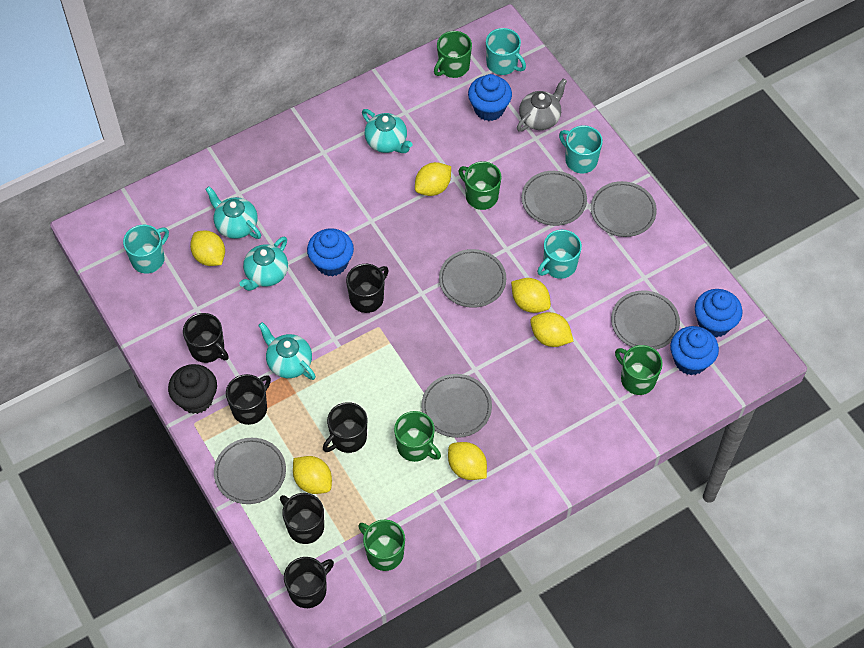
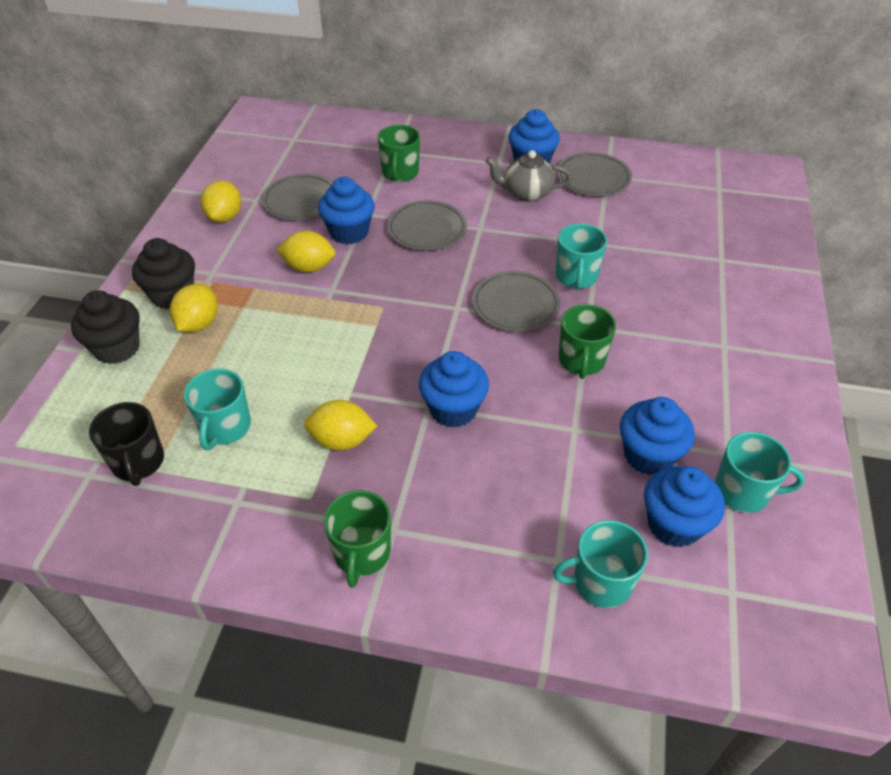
black cupcake: 1 -> 2
black mug: 6 -> 1
blue cupcake: 4 -> 5
green mug: 5 -> 3
grey plate: 6 -> 4
turquoise teapot: 4 -> 0
yellow lemon: 6 -> 4

